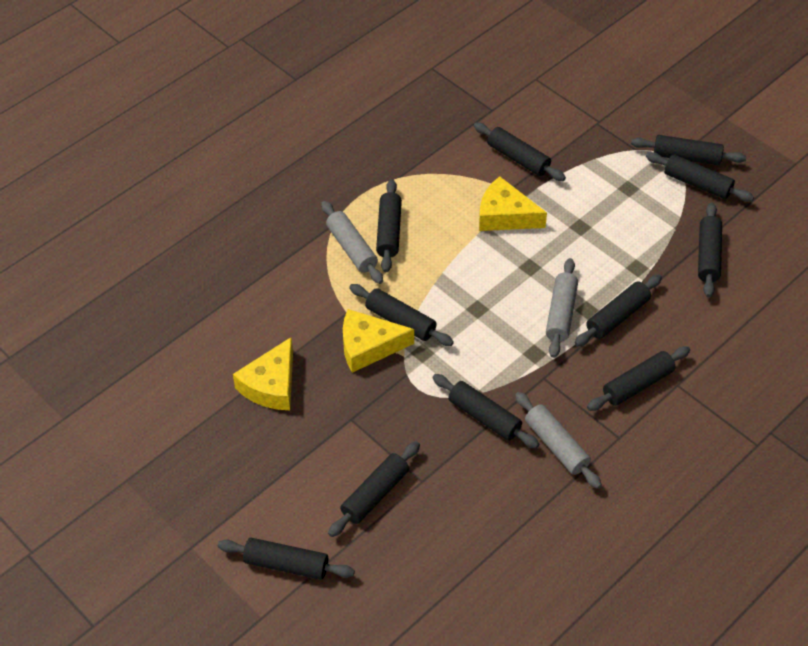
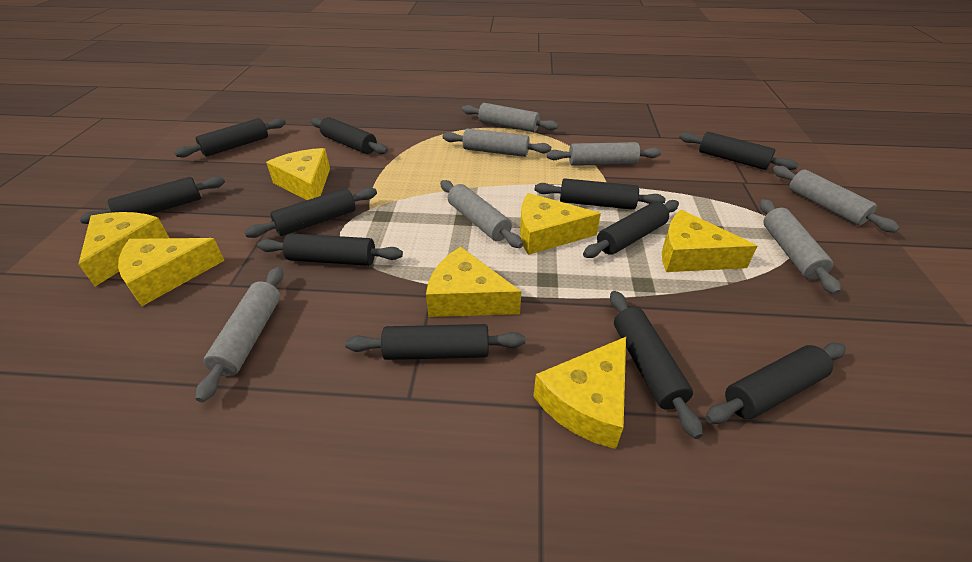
grey rolling pin: 3 -> 7
yellow cheese: 3 -> 7

